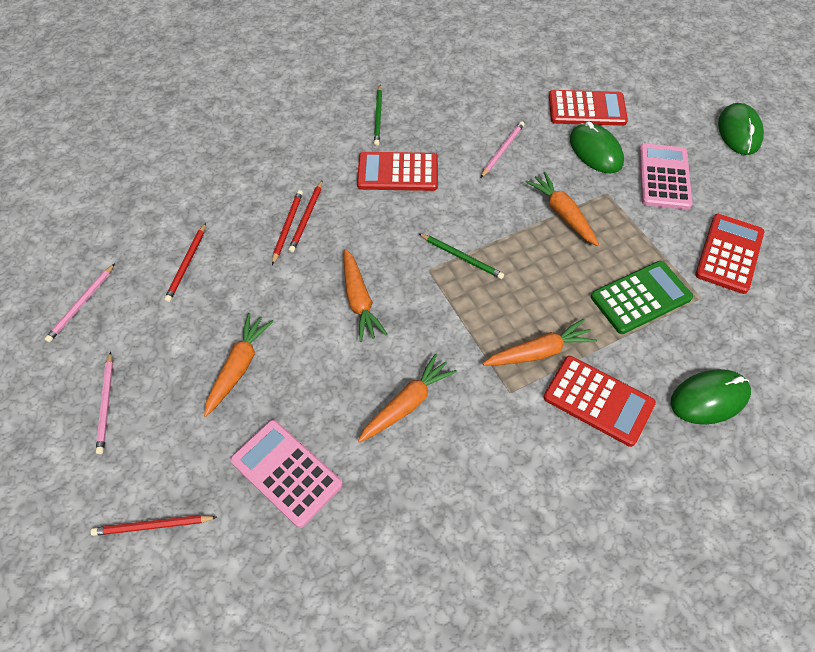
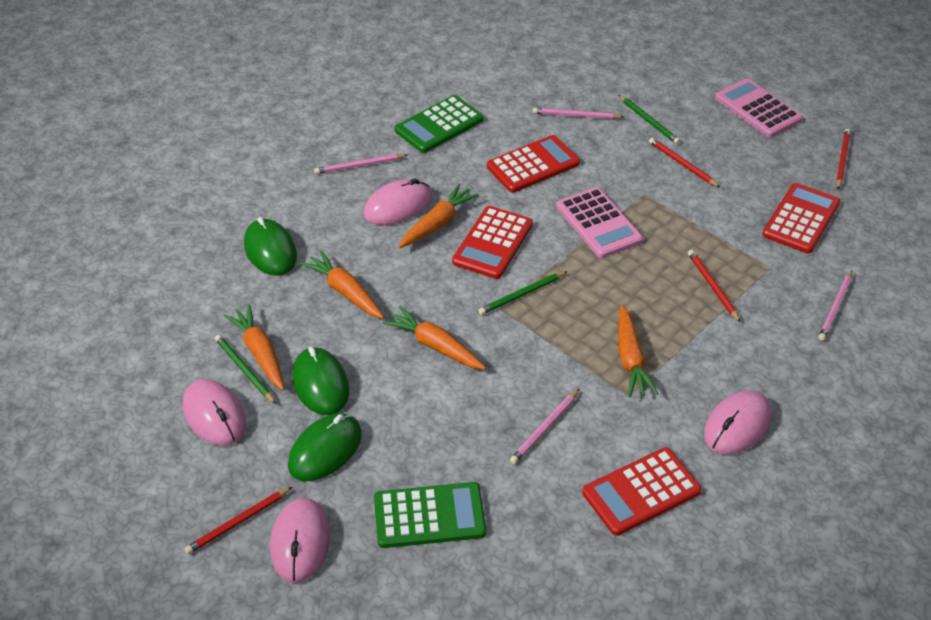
green calculator: 1 -> 2
green pencil: 2 -> 3
pink mouse: 0 -> 4
pink pencil: 3 -> 4

